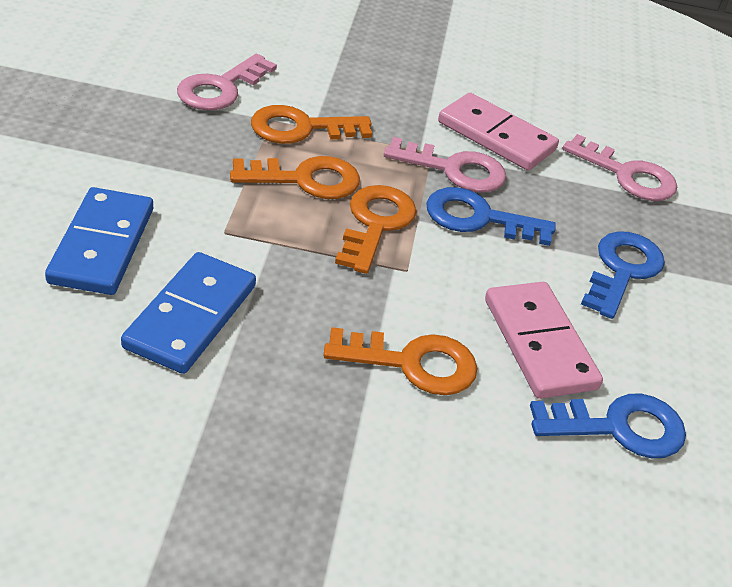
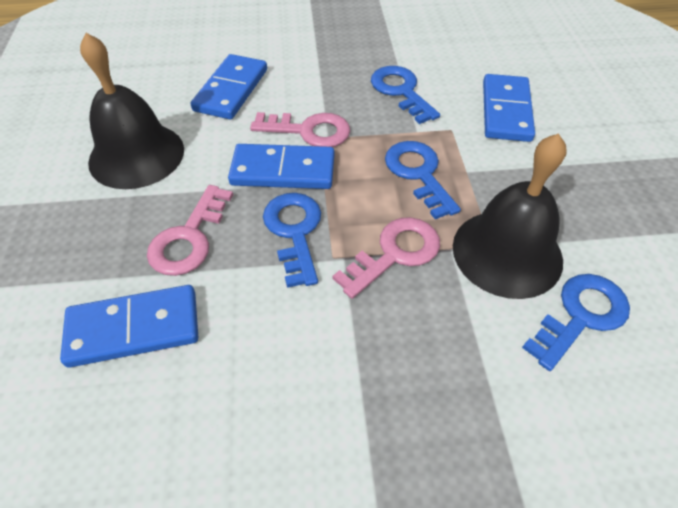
black bell: 0 -> 2
blue domino: 2 -> 4
blue key: 3 -> 4
orange key: 4 -> 0
pink domino: 2 -> 0

